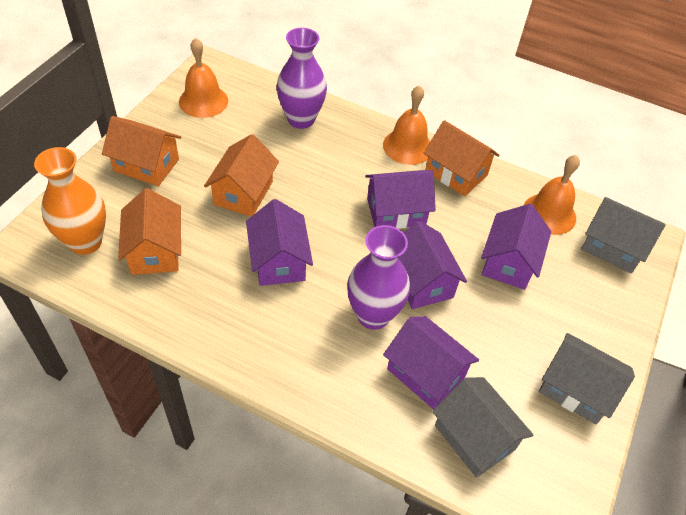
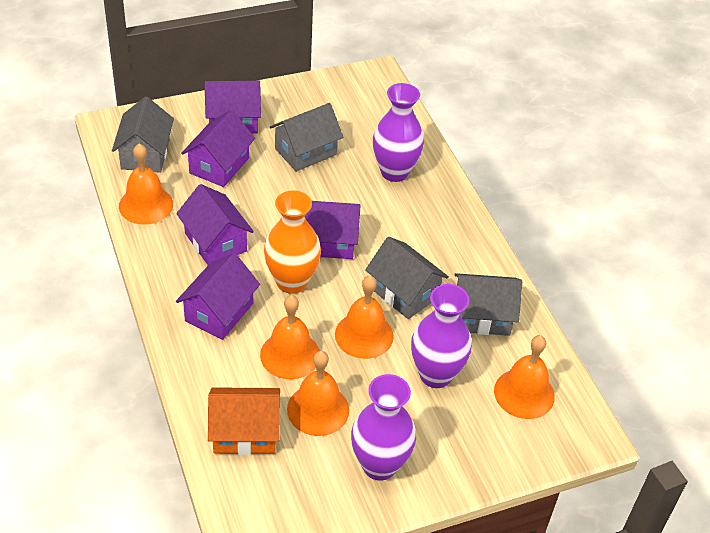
grey house: 3 -> 4
orange bell: 3 -> 5
orange house: 4 -> 1
purple vase: 2 -> 3

